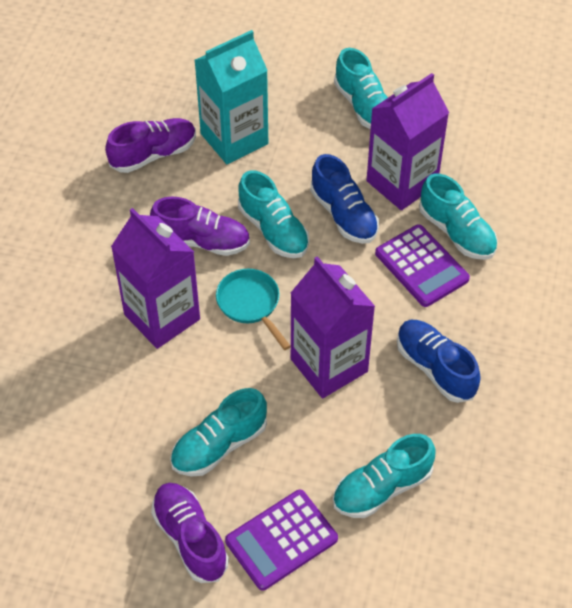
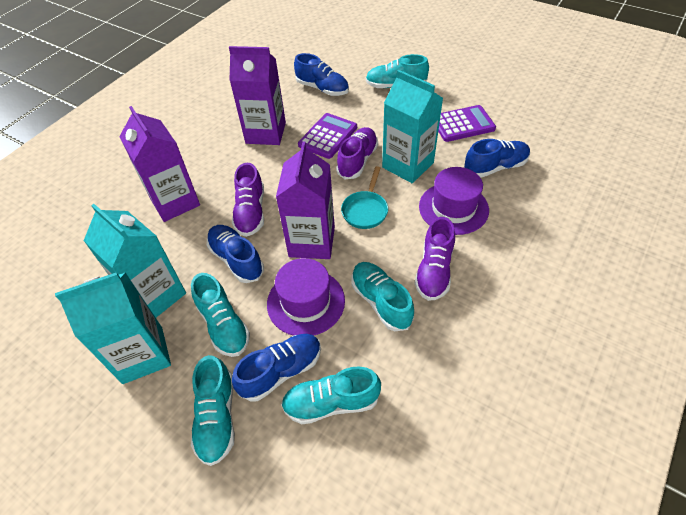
blue shoe: 2 -> 4
purple hat: 0 -> 2
turquoise carton: 1 -> 3

